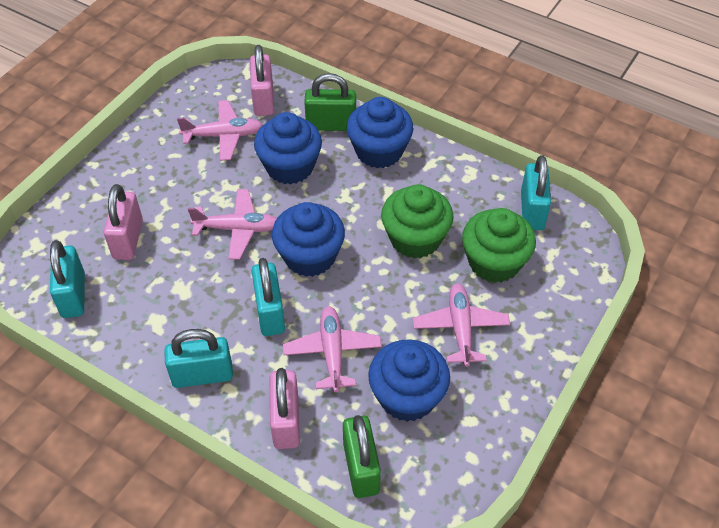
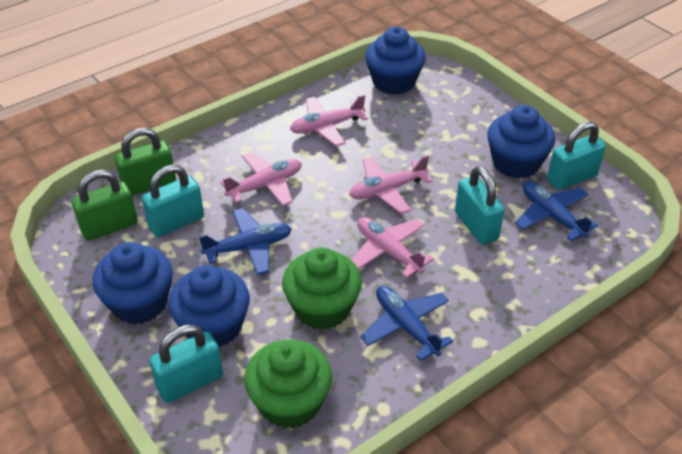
blue plane: 0 -> 3
pink padlock: 3 -> 0

